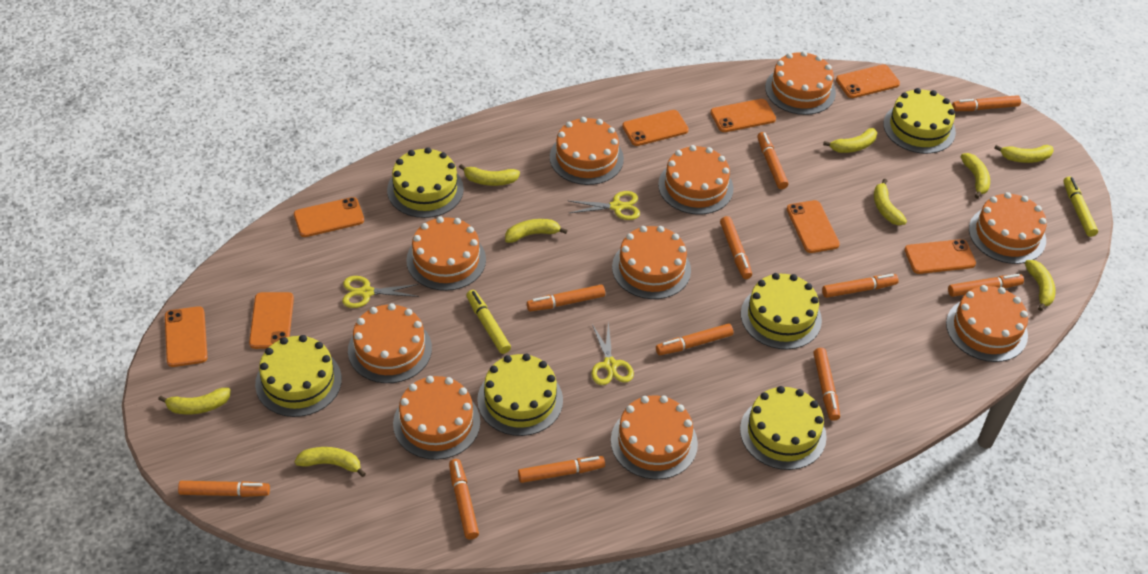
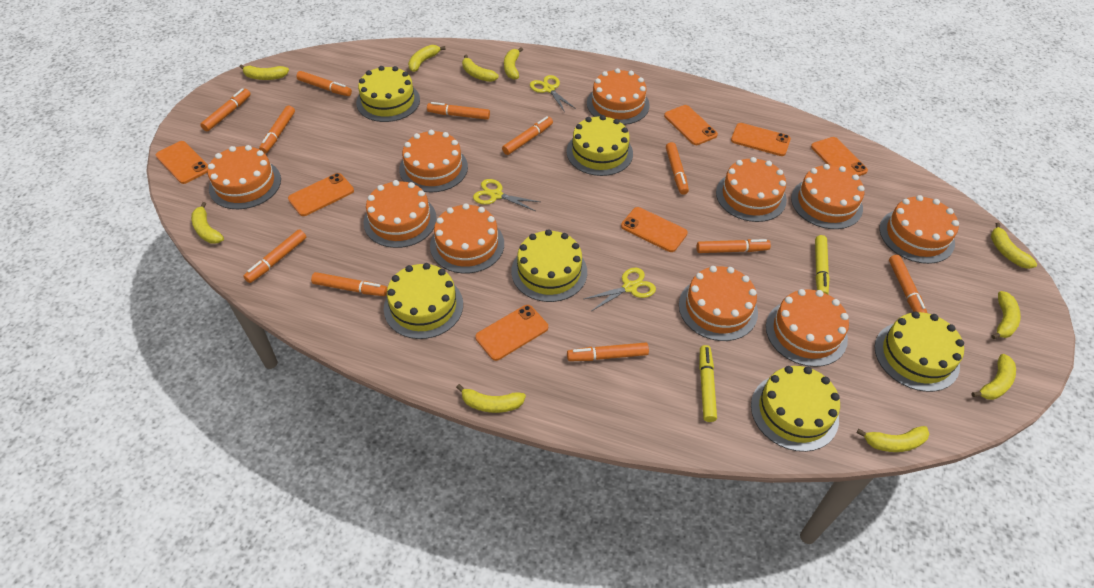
orange phone: 8 -> 7
yellow banana: 9 -> 10

